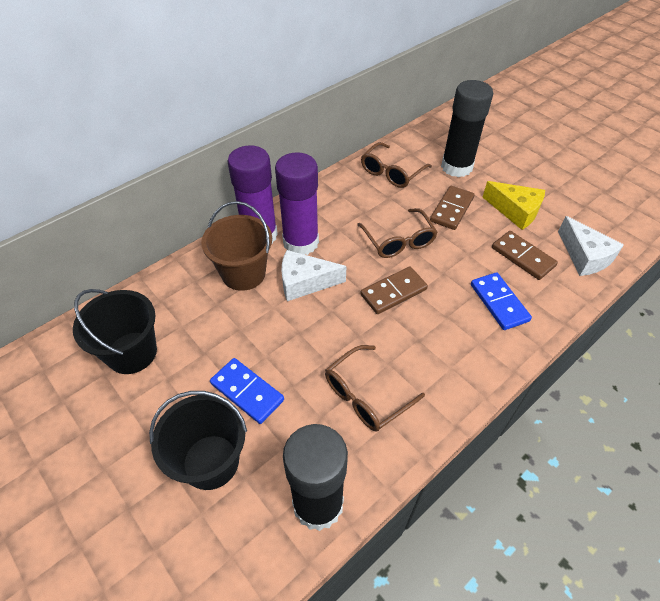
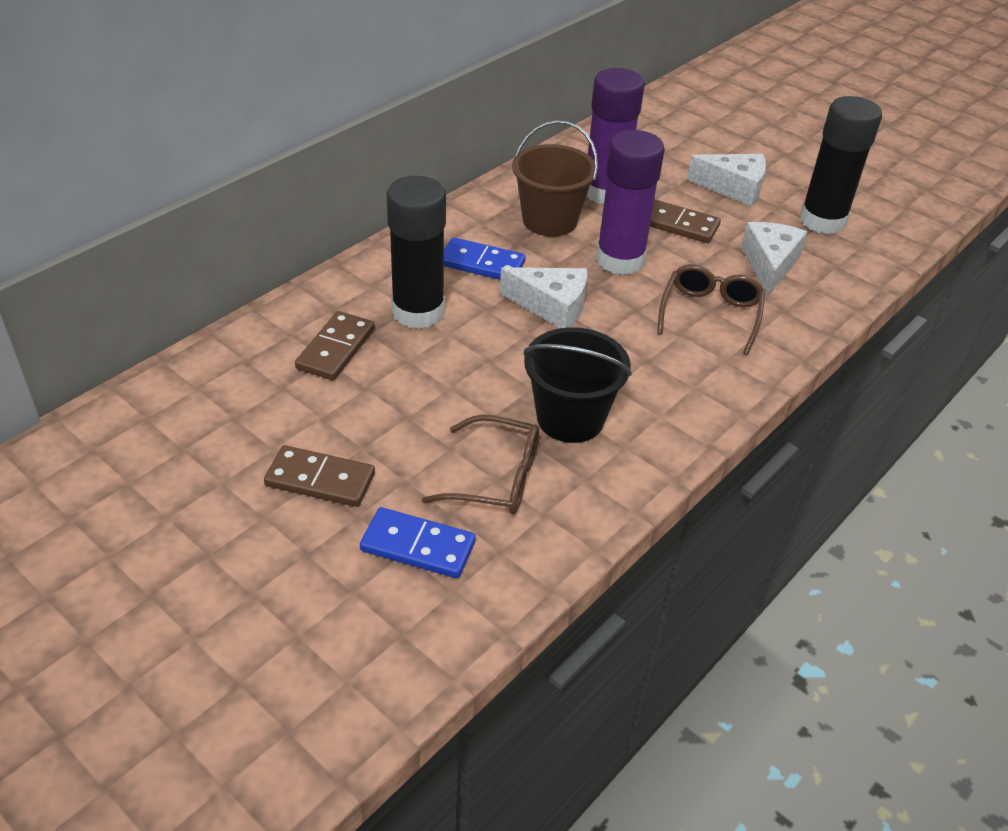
black bucket: 2 -> 1
brown glasses: 3 -> 2
white cheese: 2 -> 3
yellow cheese: 1 -> 0

